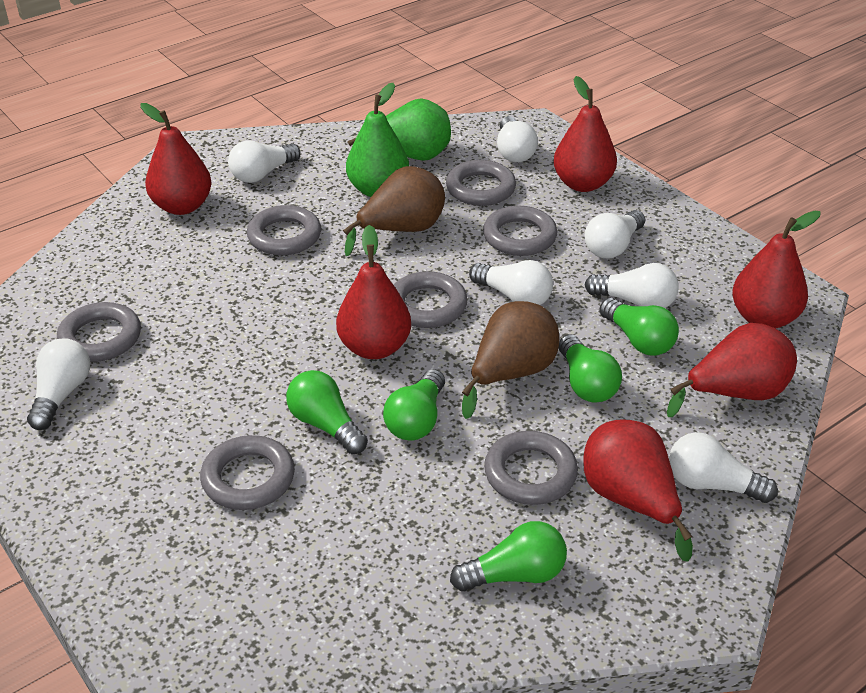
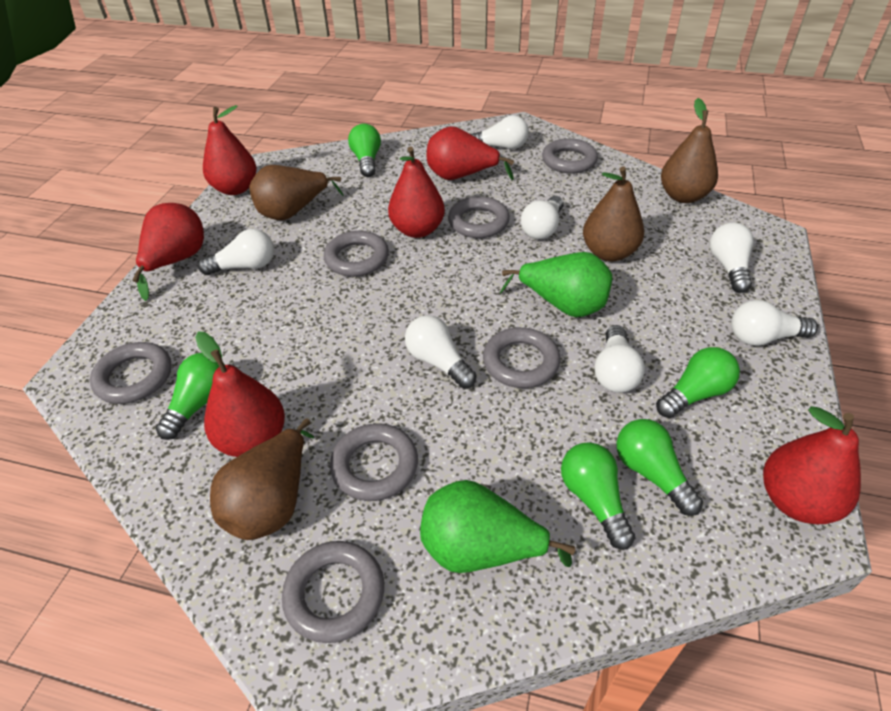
brown pear: 2 -> 4

